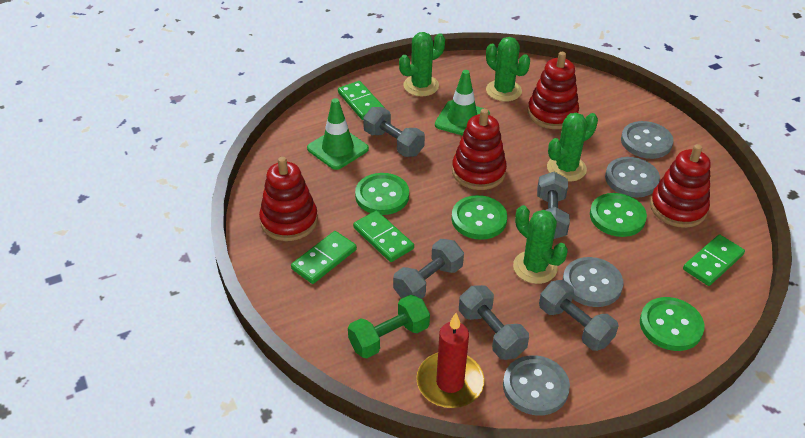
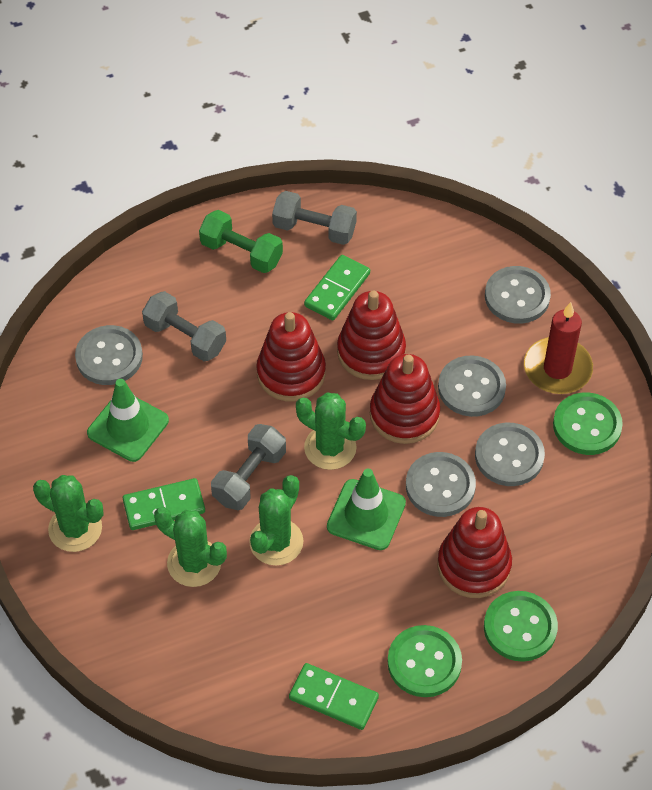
green button: 4 -> 3
green domino: 4 -> 3
grey button: 4 -> 5
grey dumbbell: 5 -> 3

